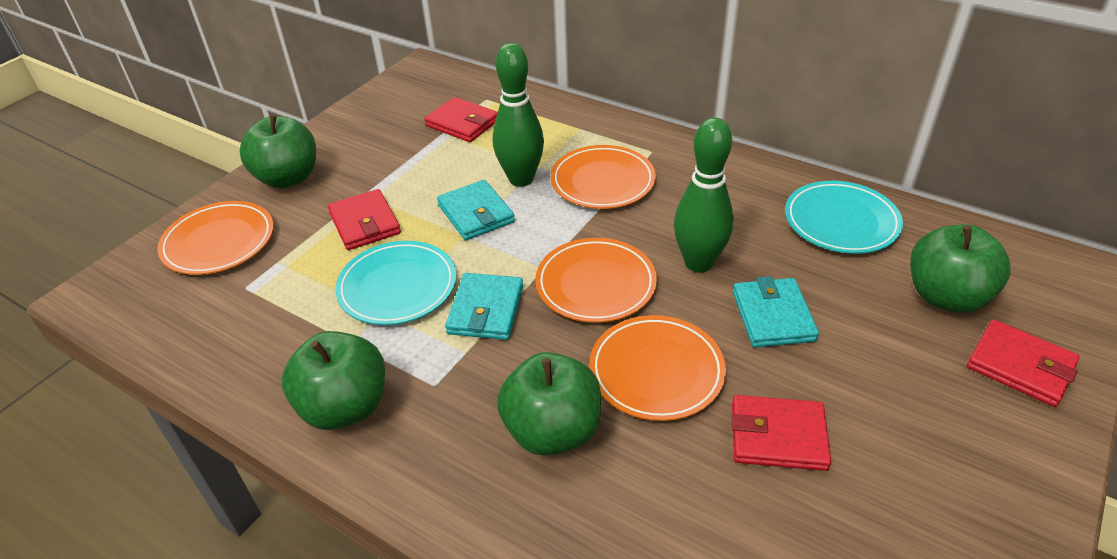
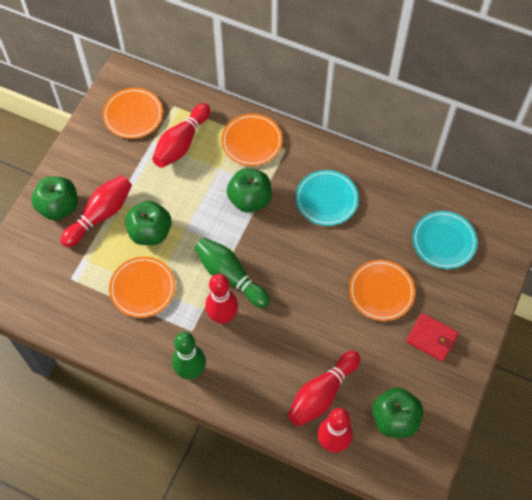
red bowling pin: 0 -> 5
red wallet: 4 -> 1
turquoise wallet: 3 -> 0

